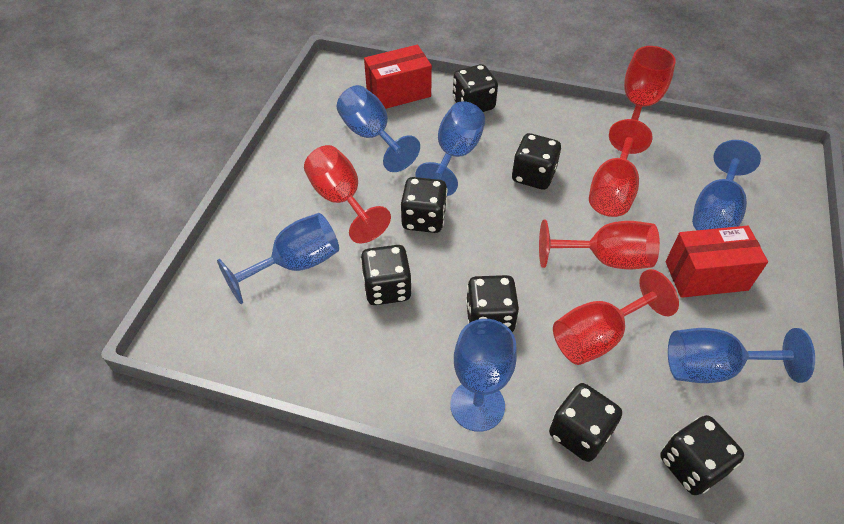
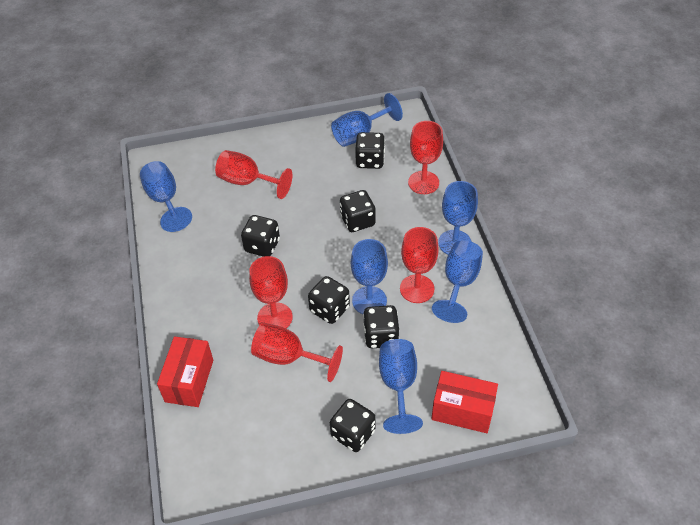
black dice: 7 -> 6

